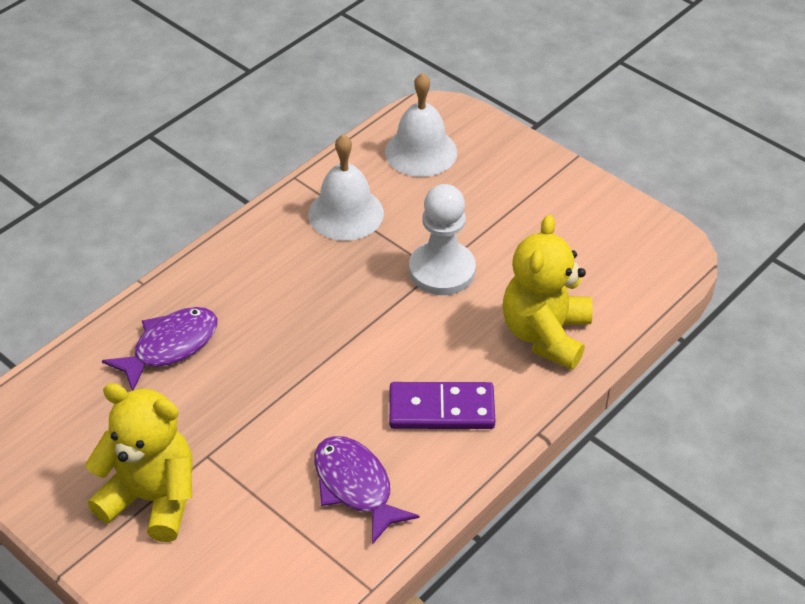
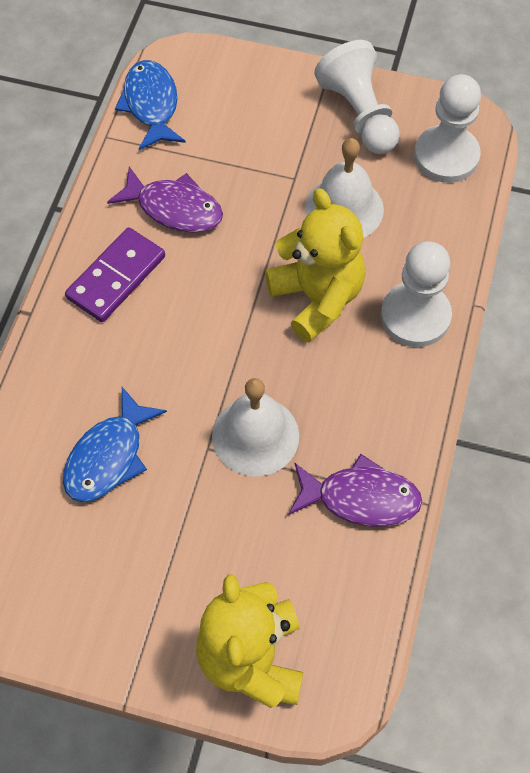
blue fish: 0 -> 2
white pawn: 1 -> 3

